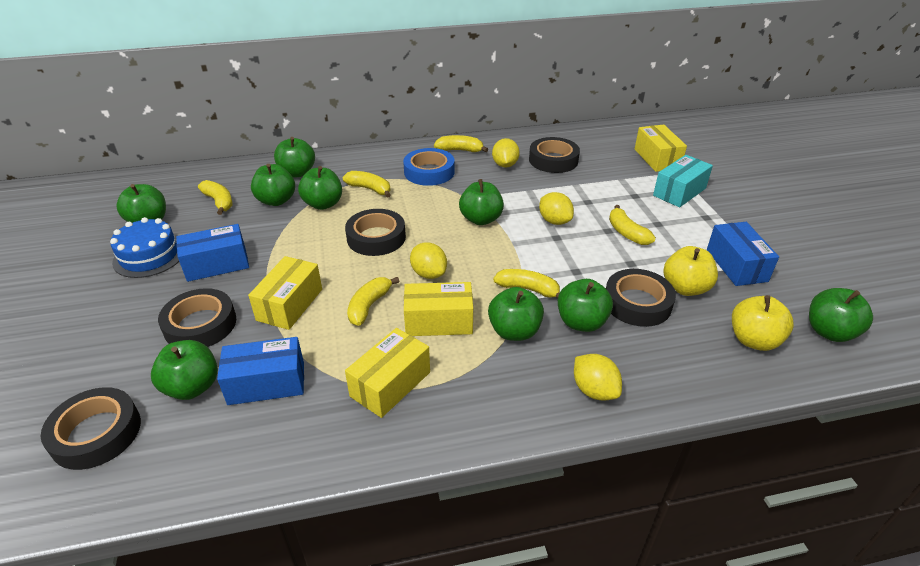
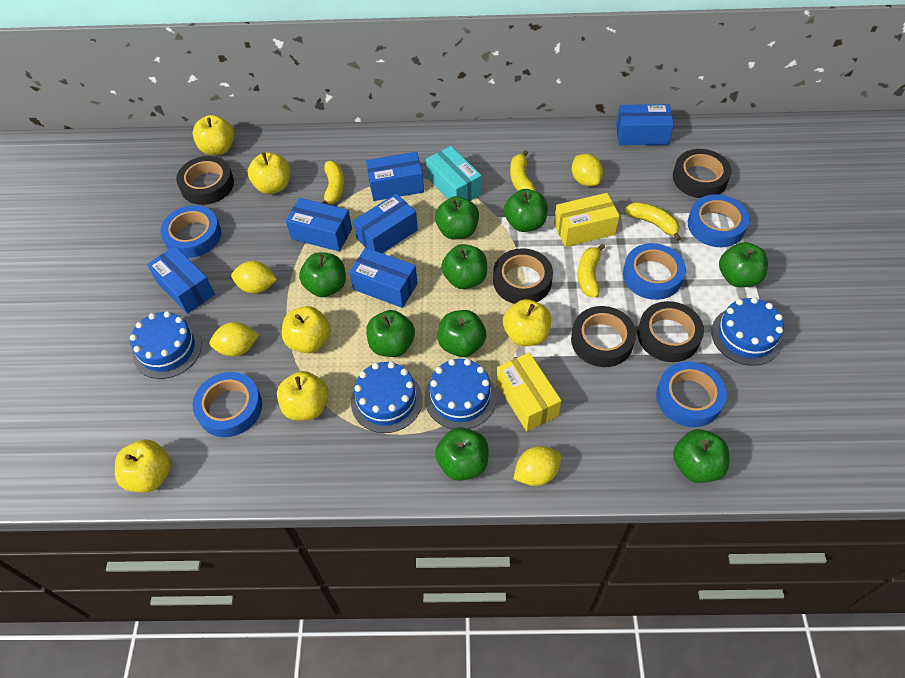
blue box: 3 -> 6
blue cake: 1 -> 4
blue tape: 1 -> 5
yellow apple: 2 -> 6
yellow banana: 6 -> 4
yellow box: 4 -> 2

